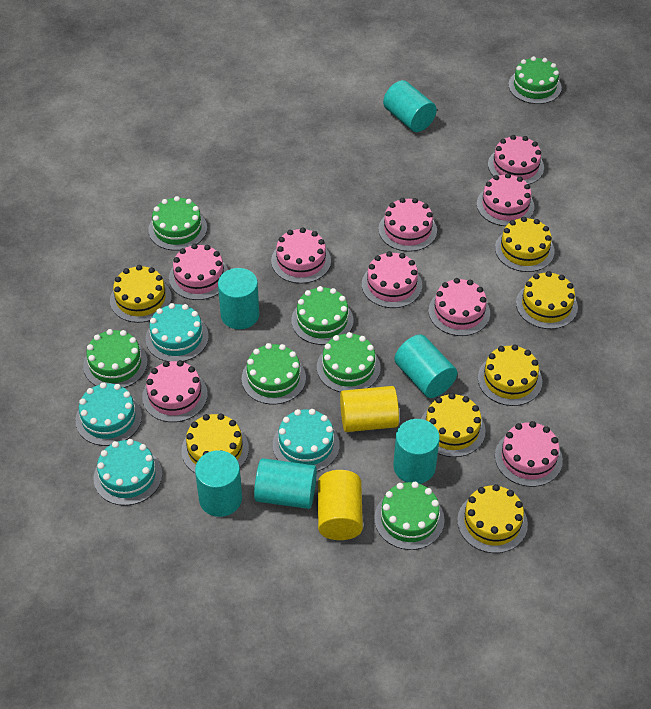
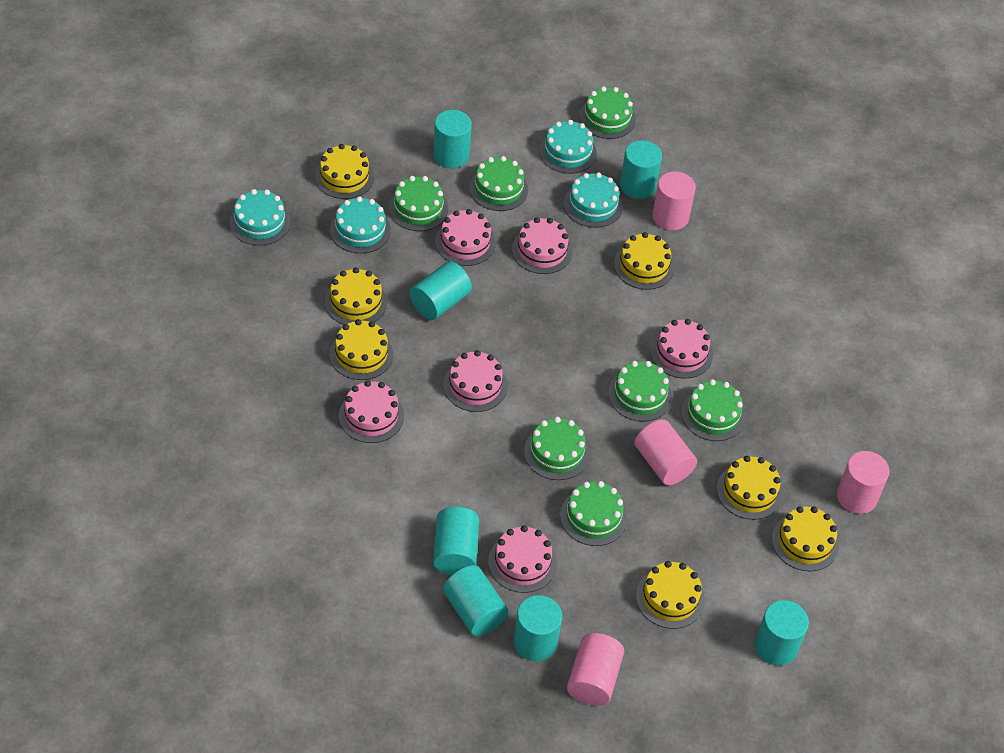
pink cake: 9 -> 6
pink cylinder: 0 -> 4
turquoise cylinder: 6 -> 7
yellow cylinder: 2 -> 0

